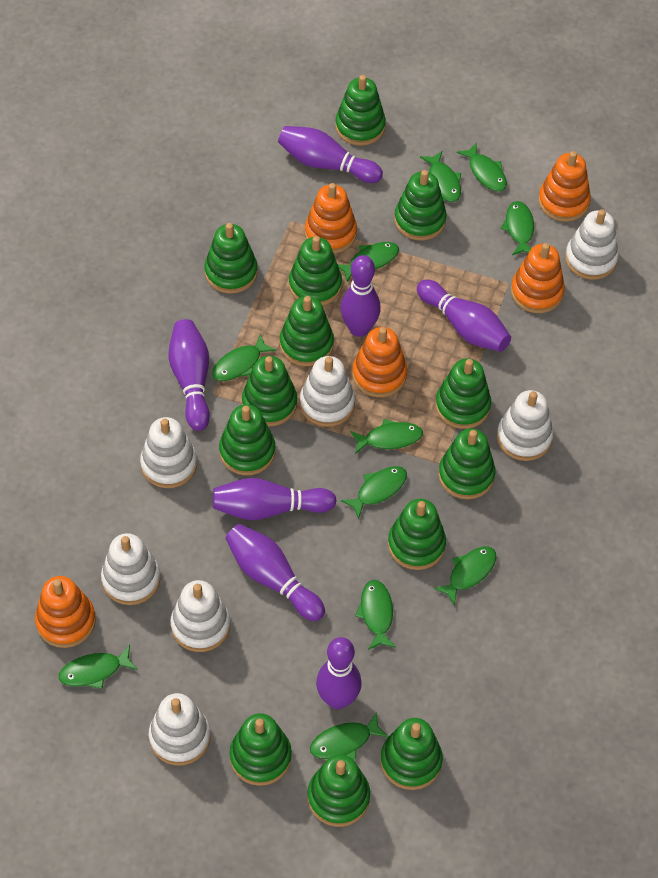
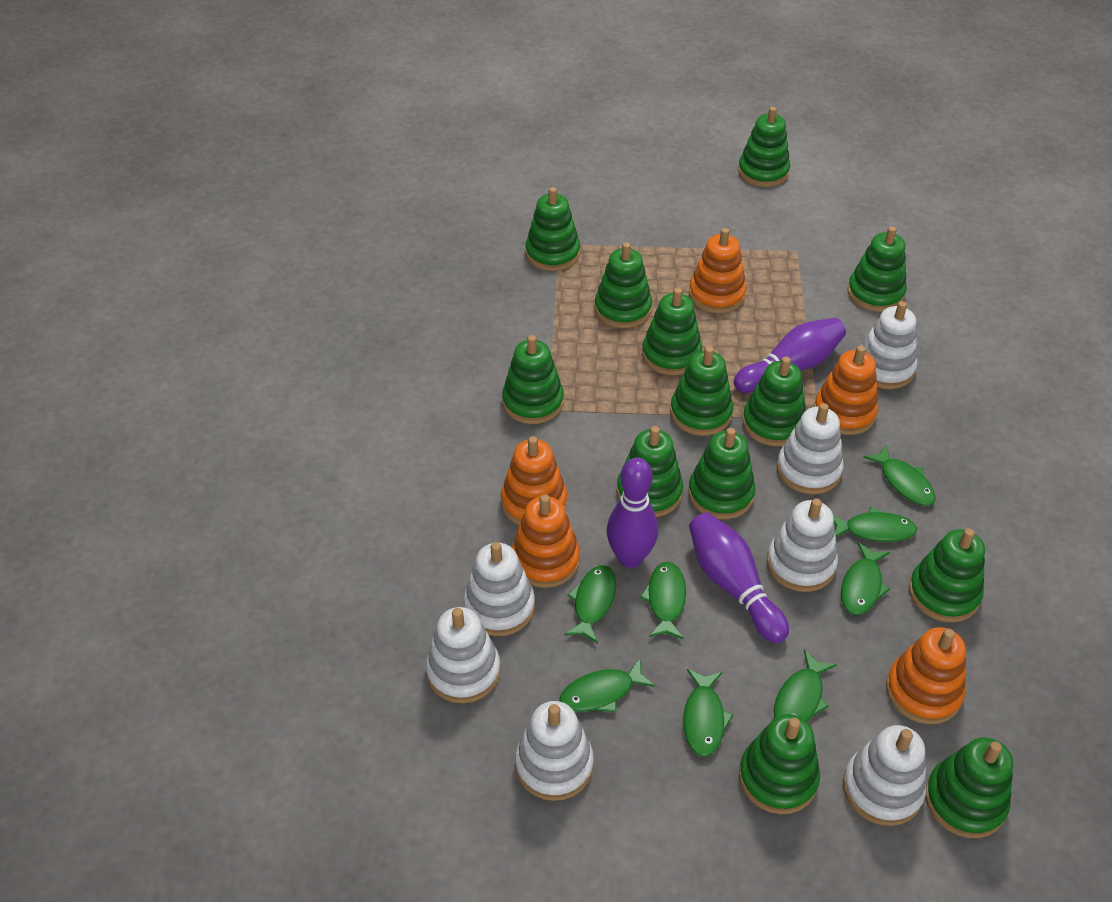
green fish: 11 -> 8
purple bowling pin: 7 -> 3

